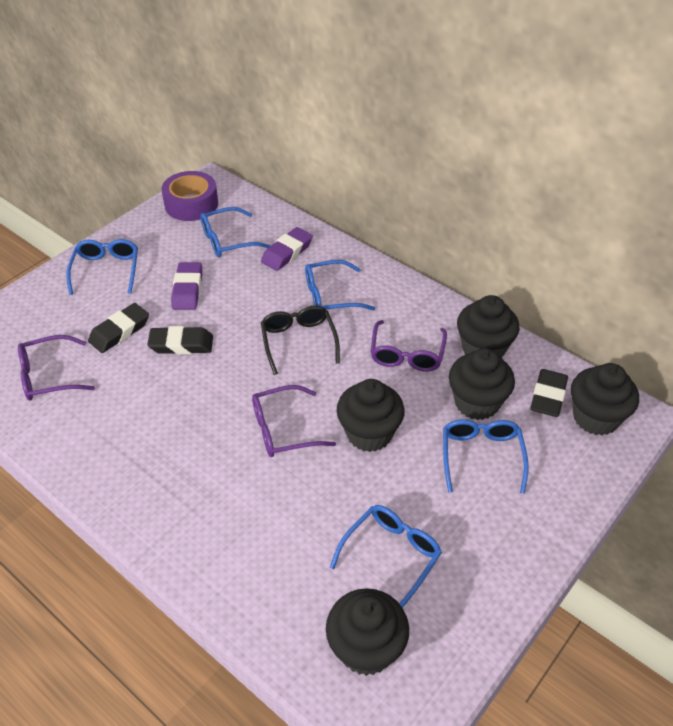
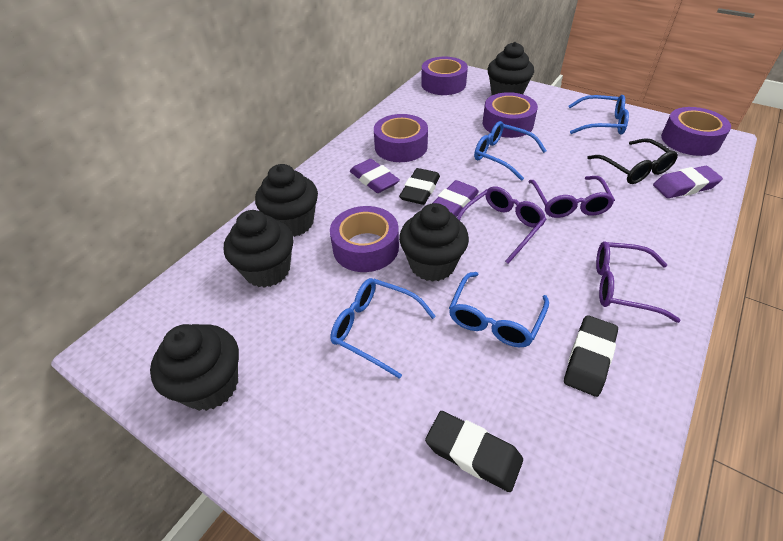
blue glasses: 5 -> 4
purple eraser: 2 -> 3
purple tape: 1 -> 5

